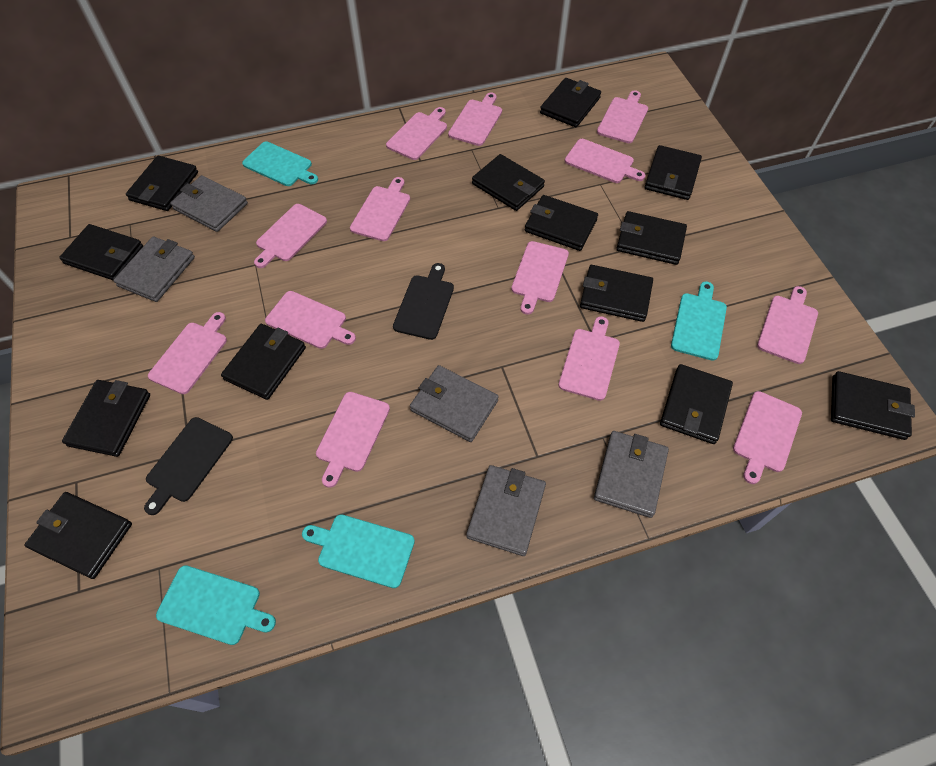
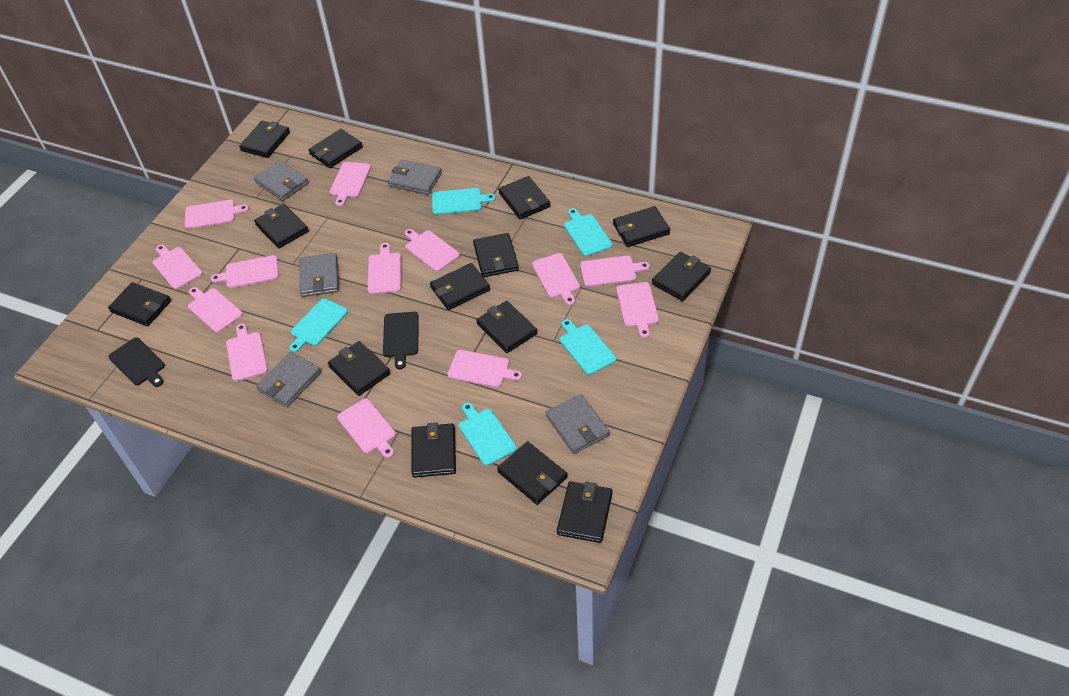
black wallet: 13 -> 14
turquoise cutting board: 4 -> 5

